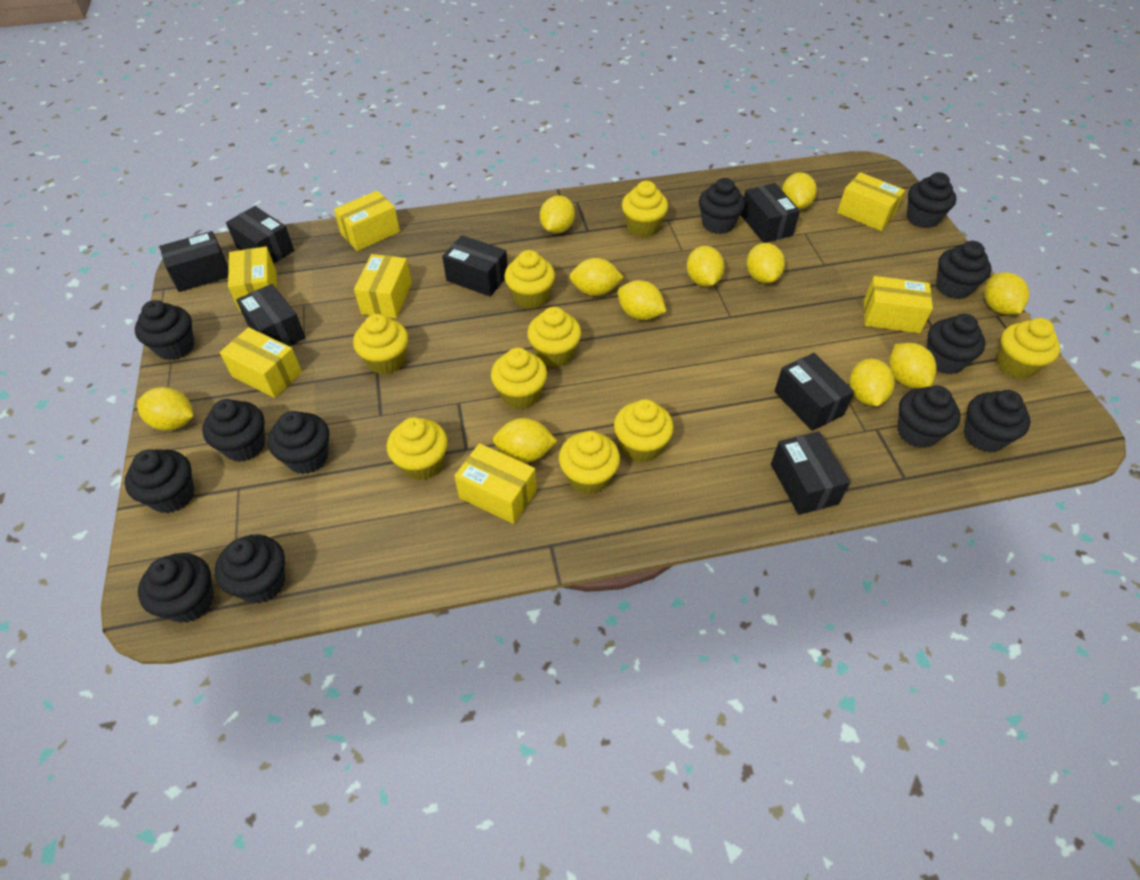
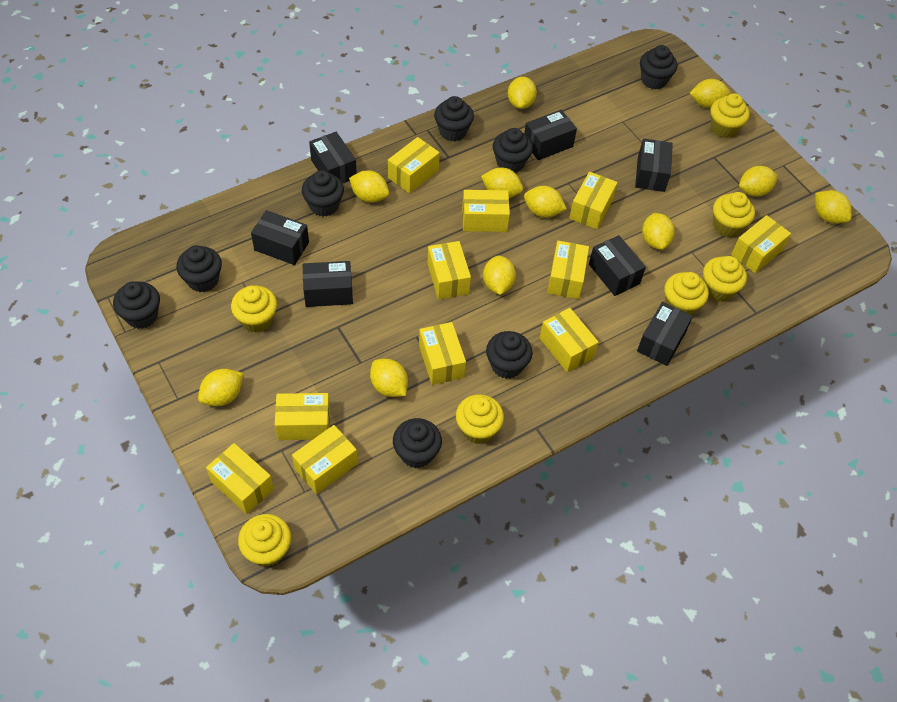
black cupcake: 12 -> 8
yellow box: 7 -> 11
yellow cupcake: 9 -> 7

